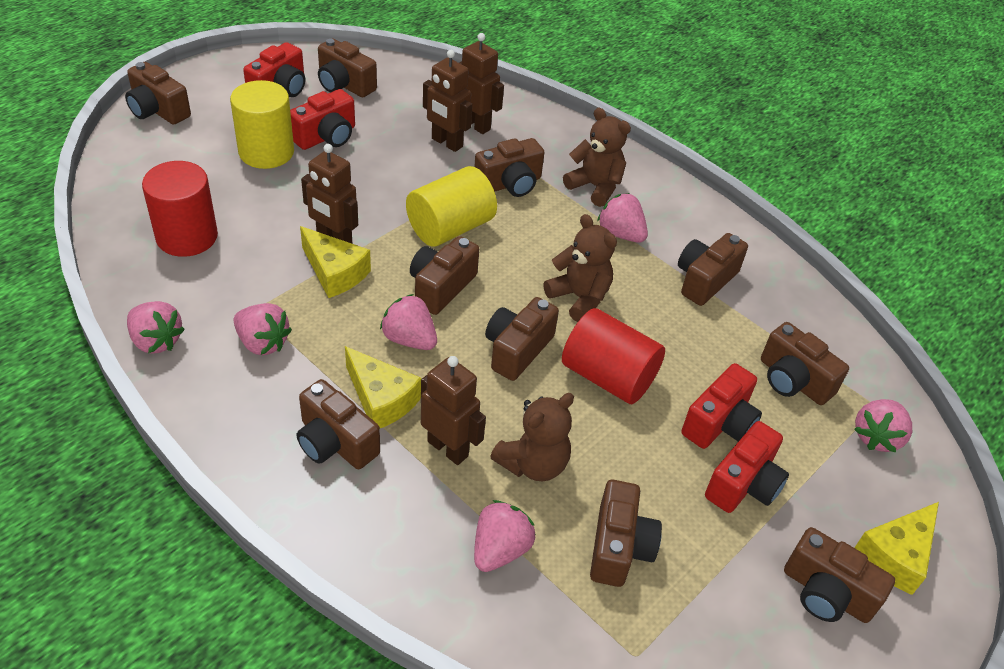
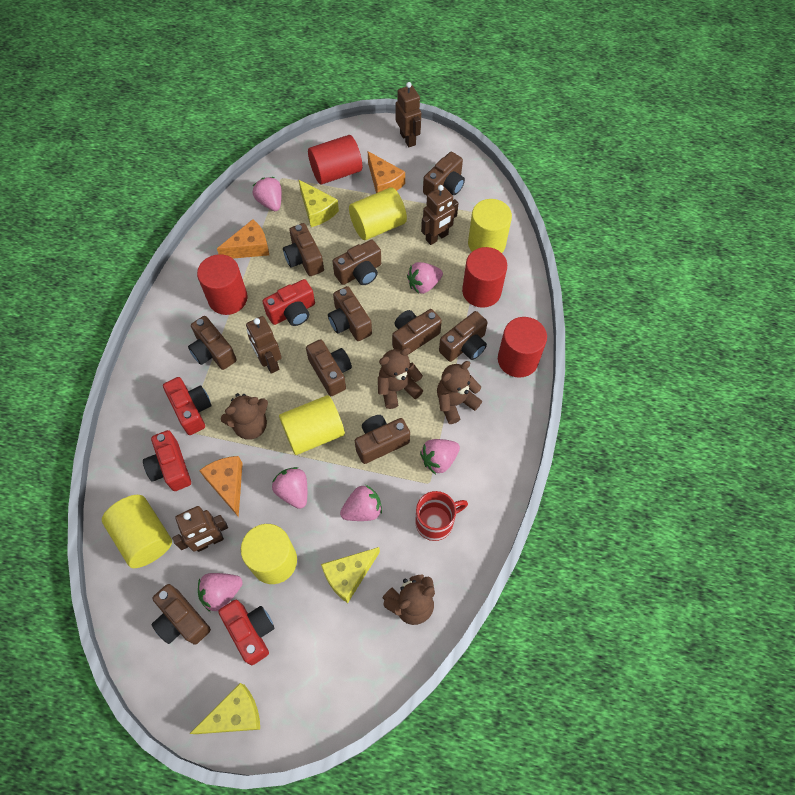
brown teddy bear: 3 -> 4
orange cheese: 0 -> 3
red cylinder: 2 -> 4
red mug: 0 -> 1
yellow cylinder: 2 -> 5

